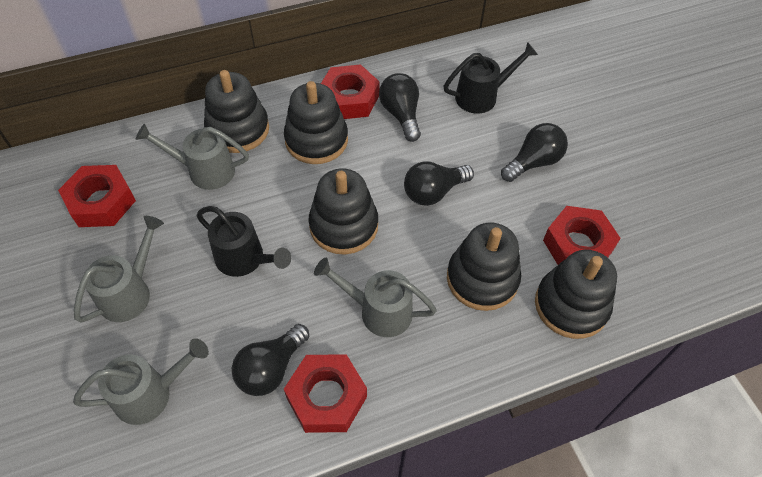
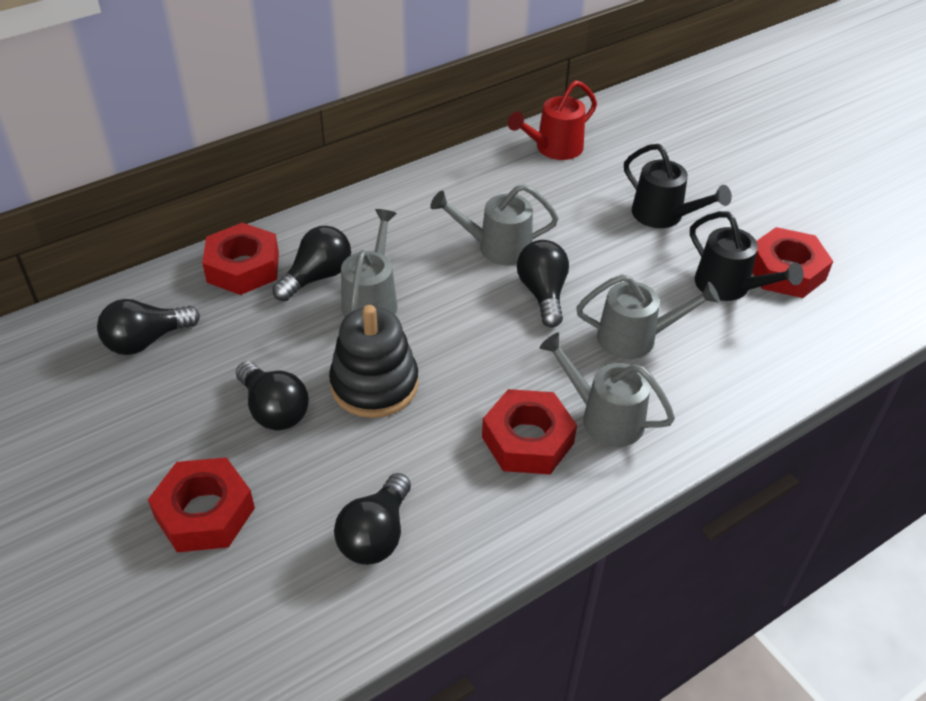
black light bulb: 4 -> 5
black stacking toy: 5 -> 1
red watering can: 0 -> 1

